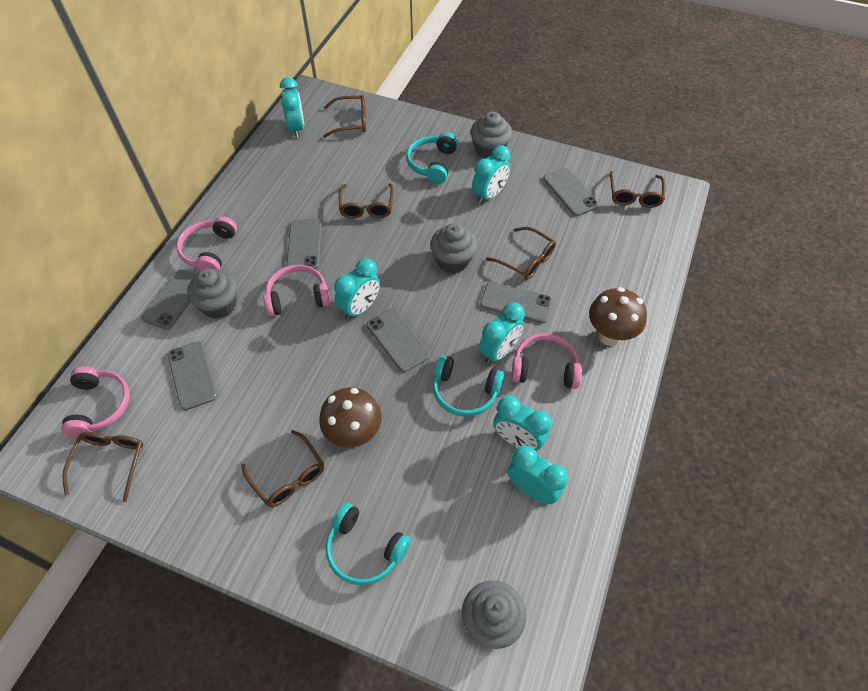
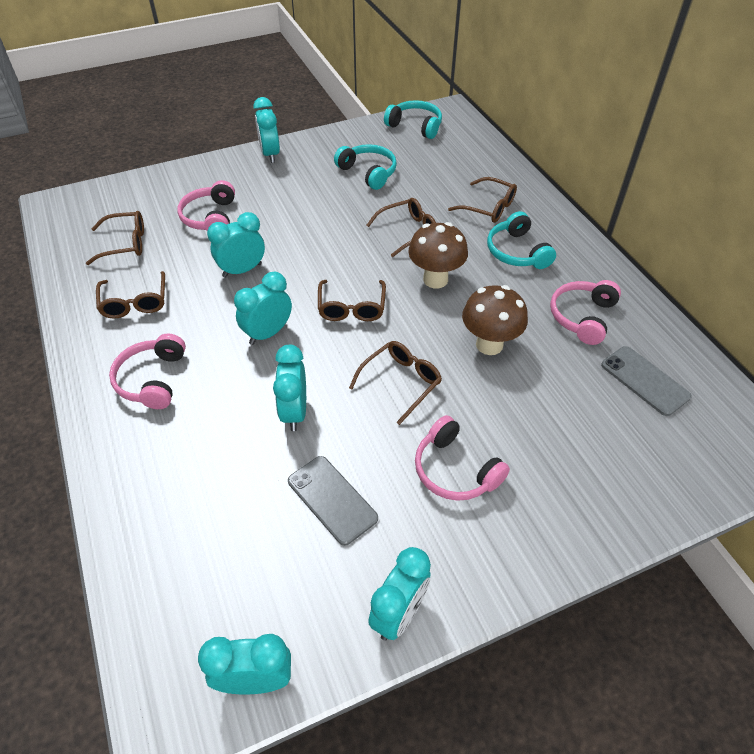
grey cupcake: 4 -> 0
grey phone: 6 -> 2

